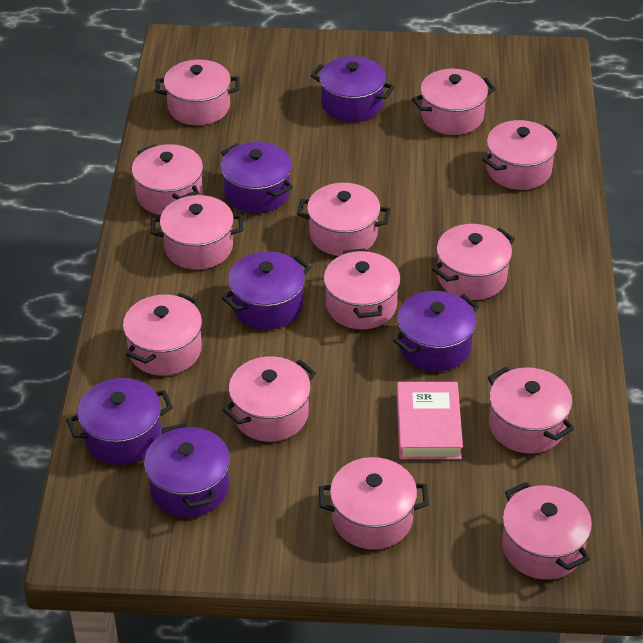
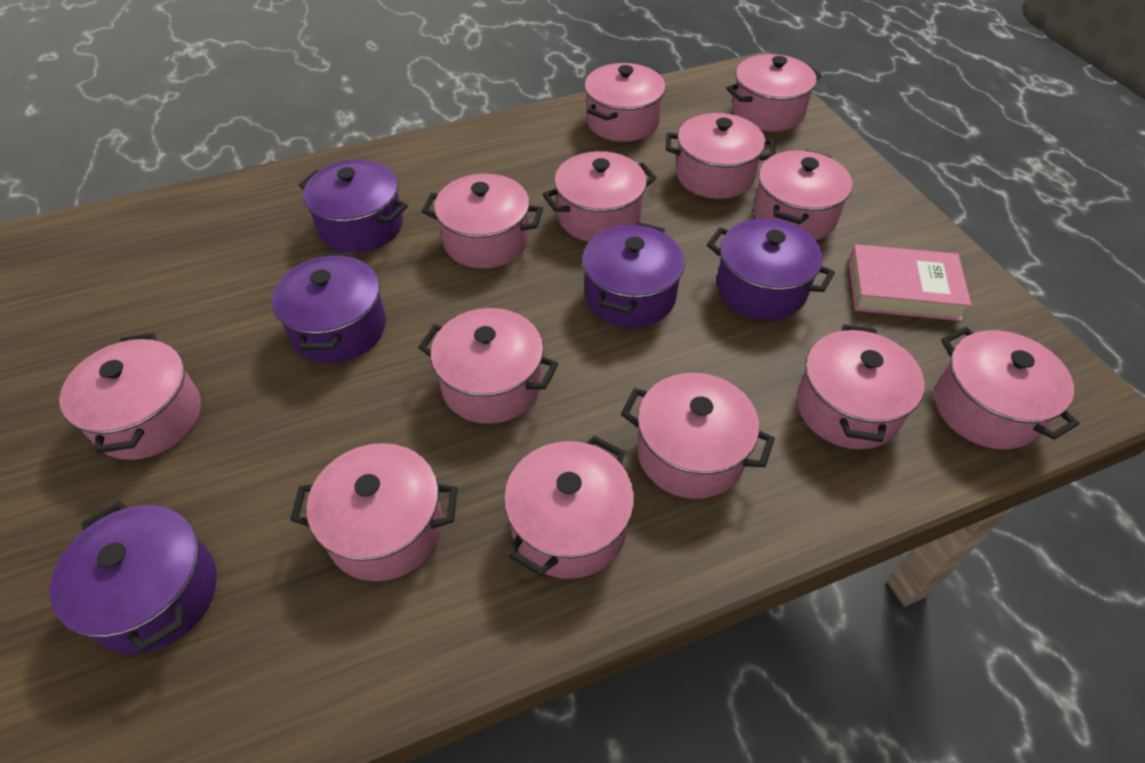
purple pot: 6 -> 5

